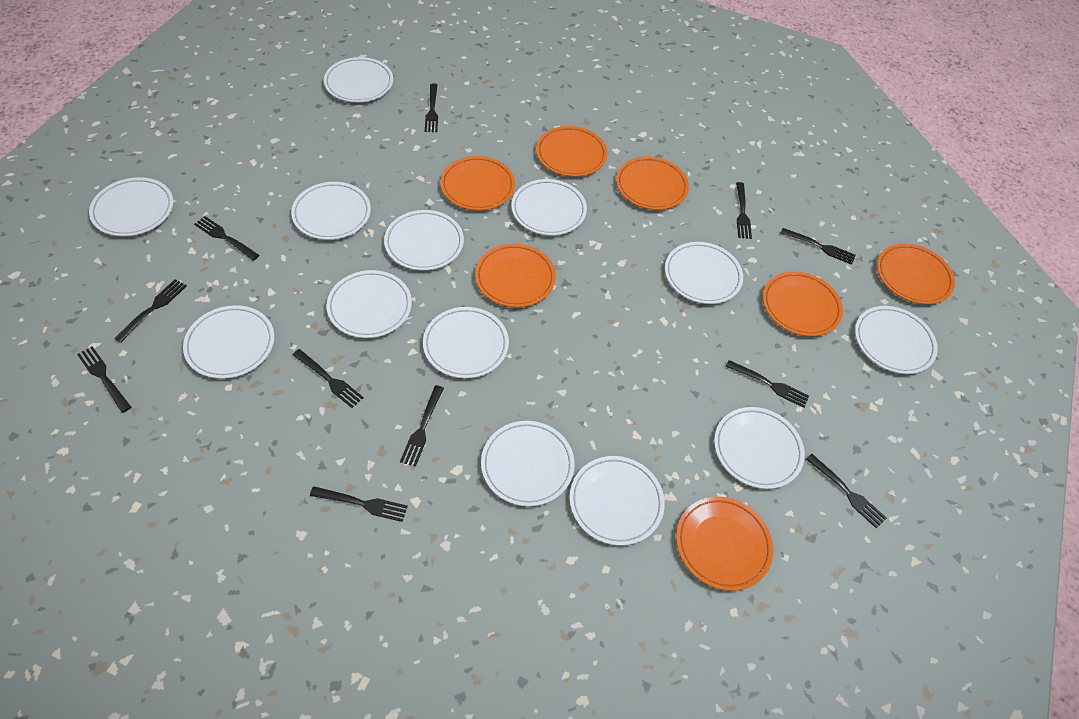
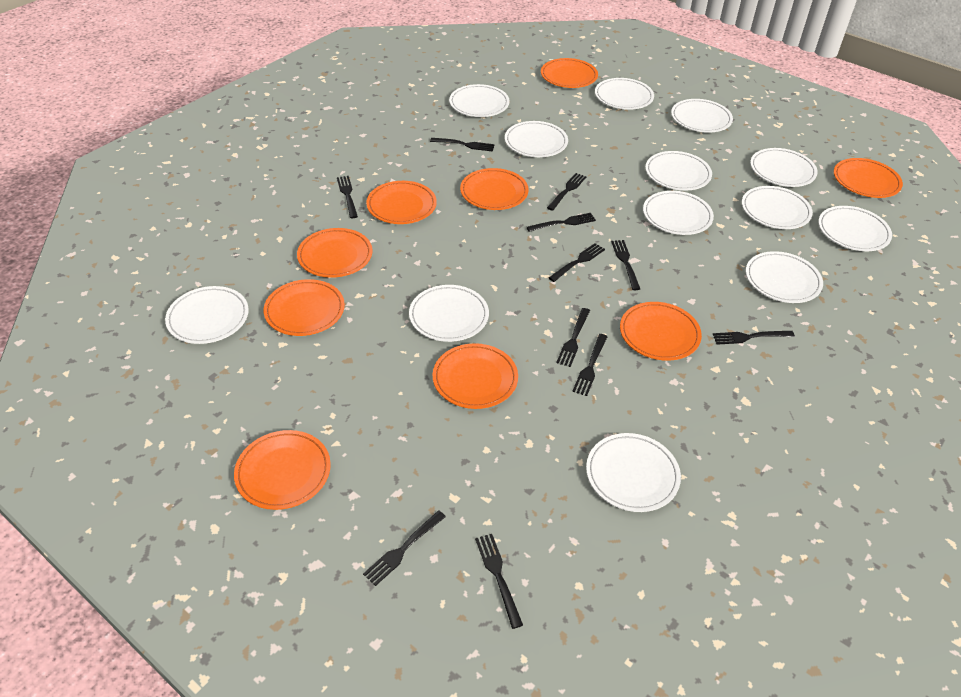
orange plate: 7 -> 9

